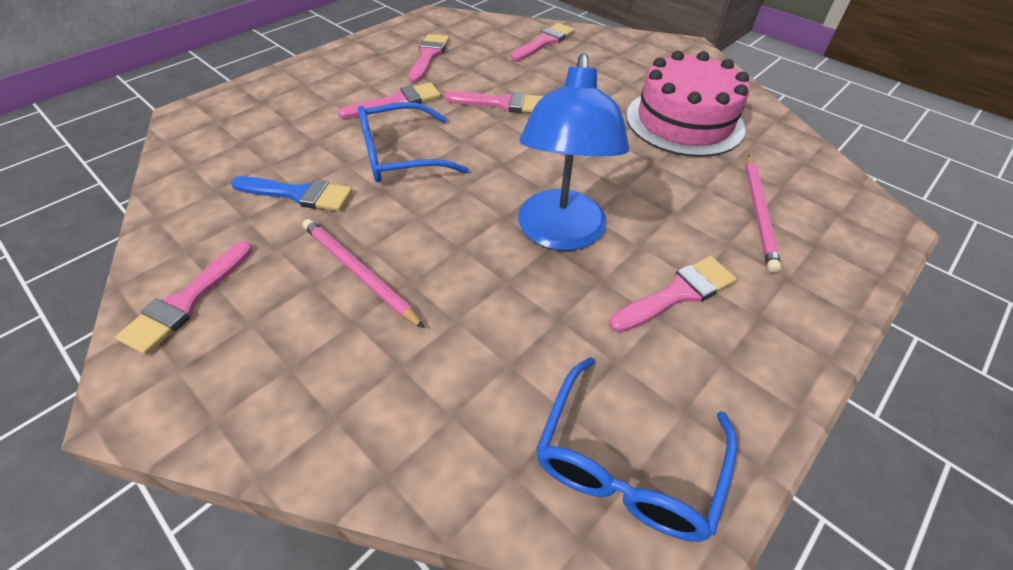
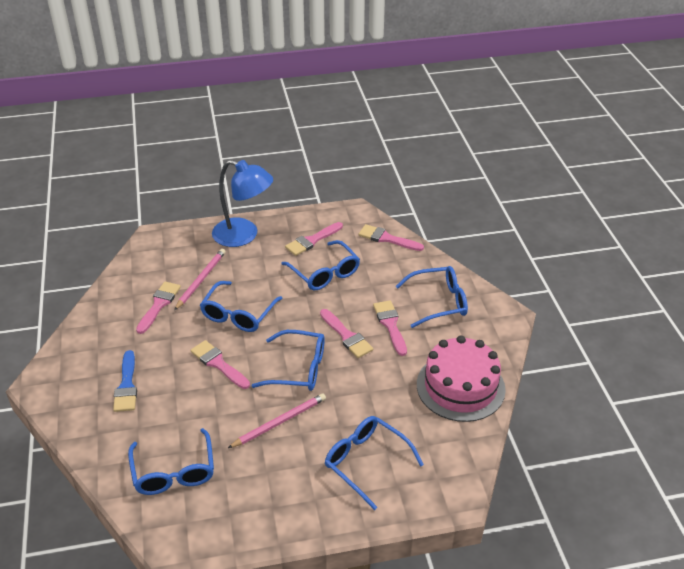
blue glasses: 2 -> 6

